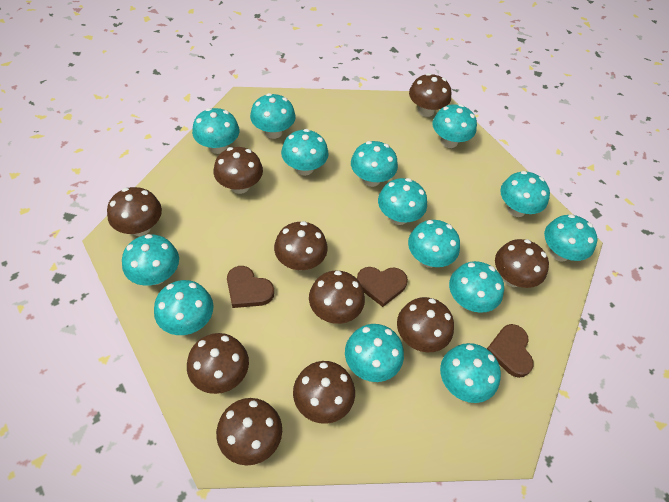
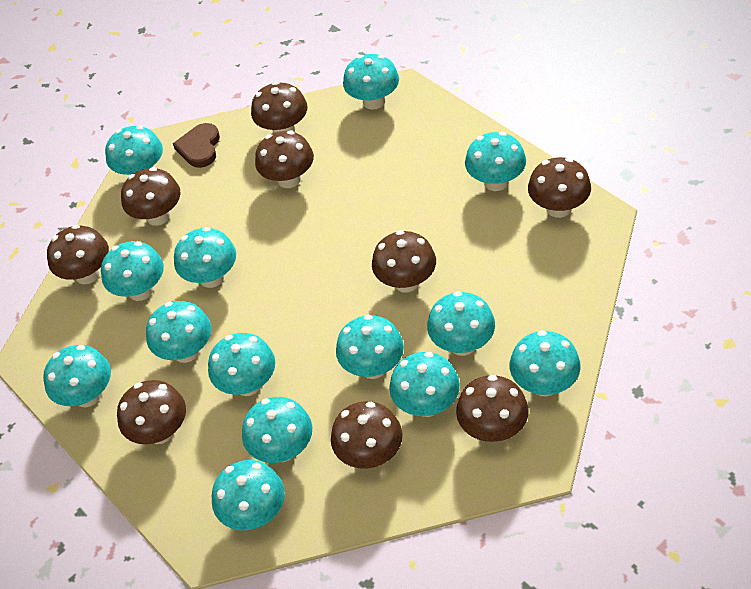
brown heart: 3 -> 1
brown mushroom: 10 -> 9

